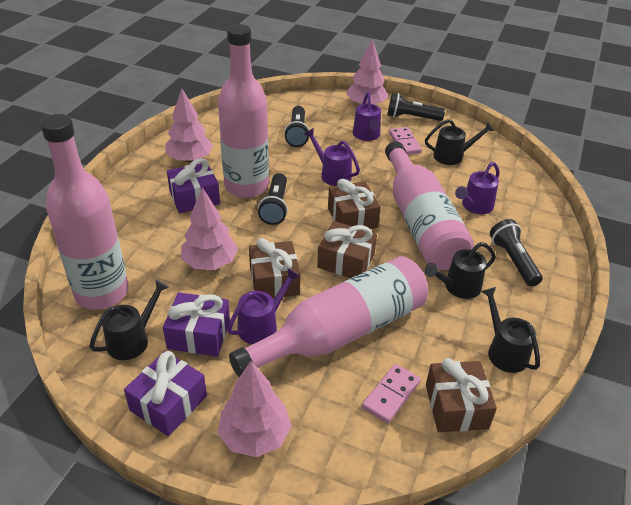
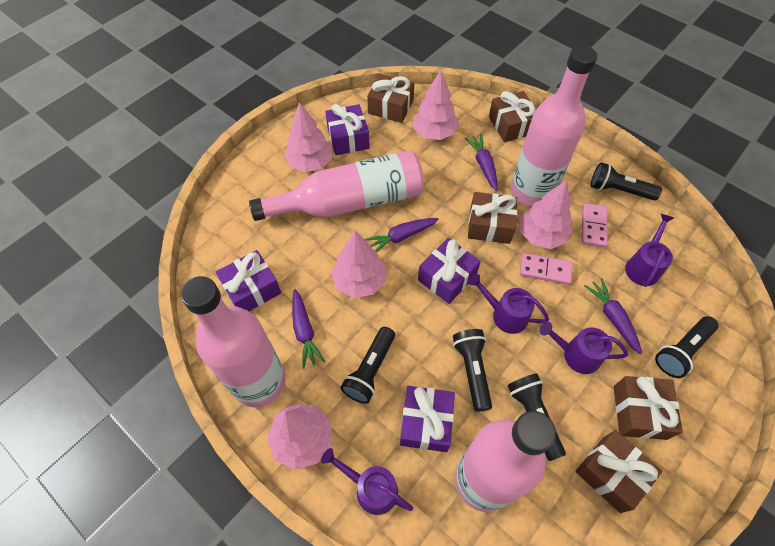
black flashlight: 4 -> 5
black watering can: 4 -> 0
brown gift: 4 -> 5
pink tree: 4 -> 5
purple carrot: 0 -> 4
purple gift: 3 -> 4

